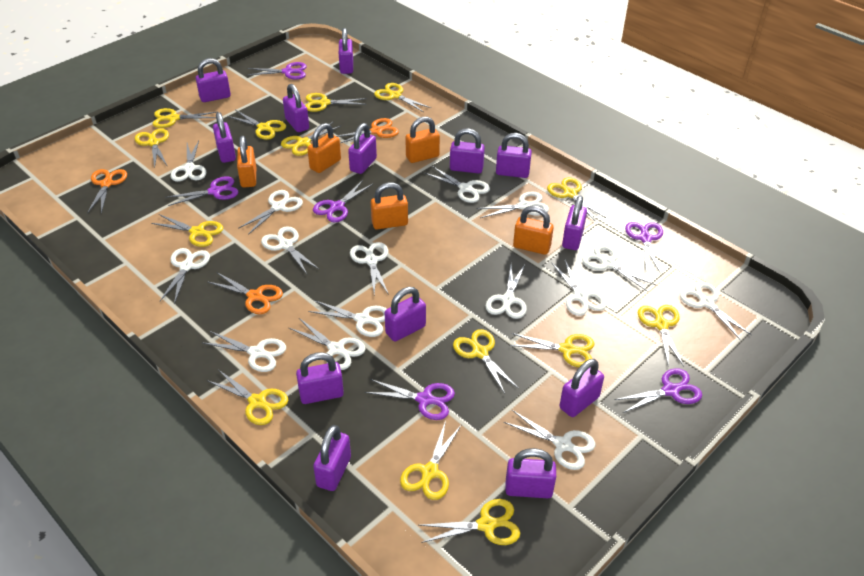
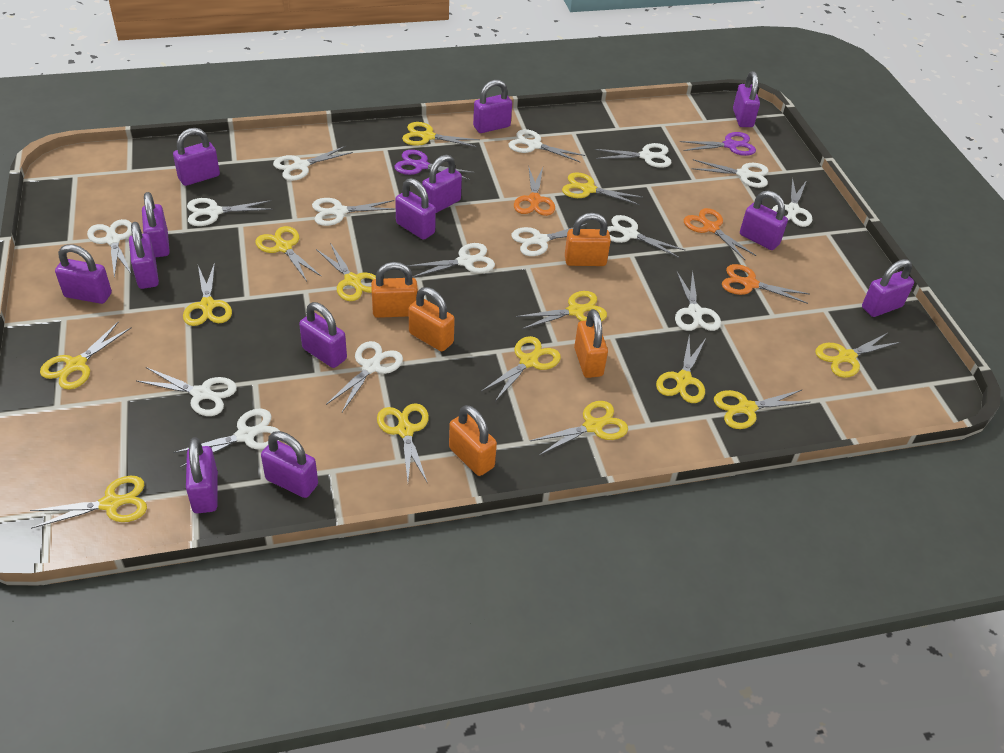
purple scissors: 6 -> 2

